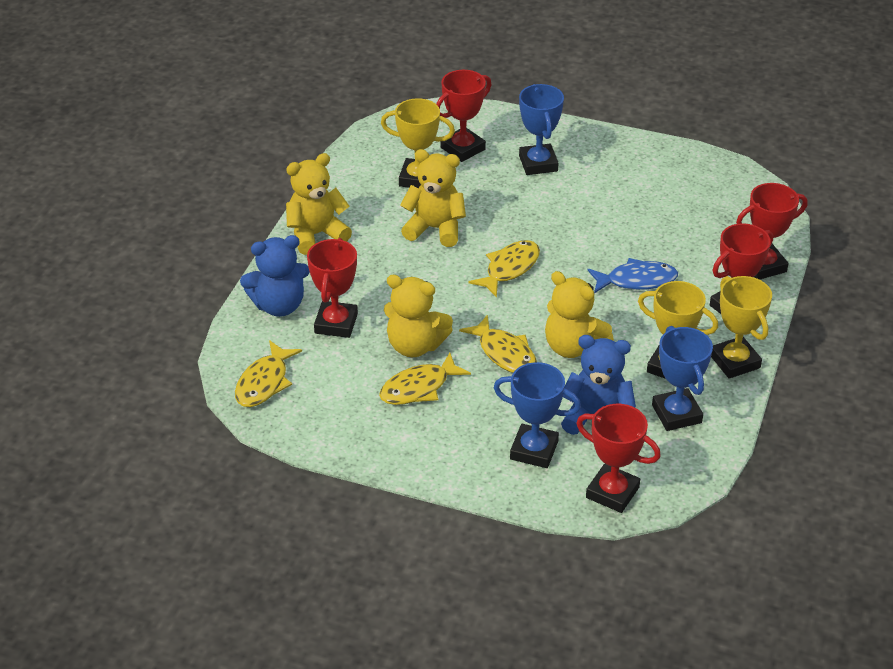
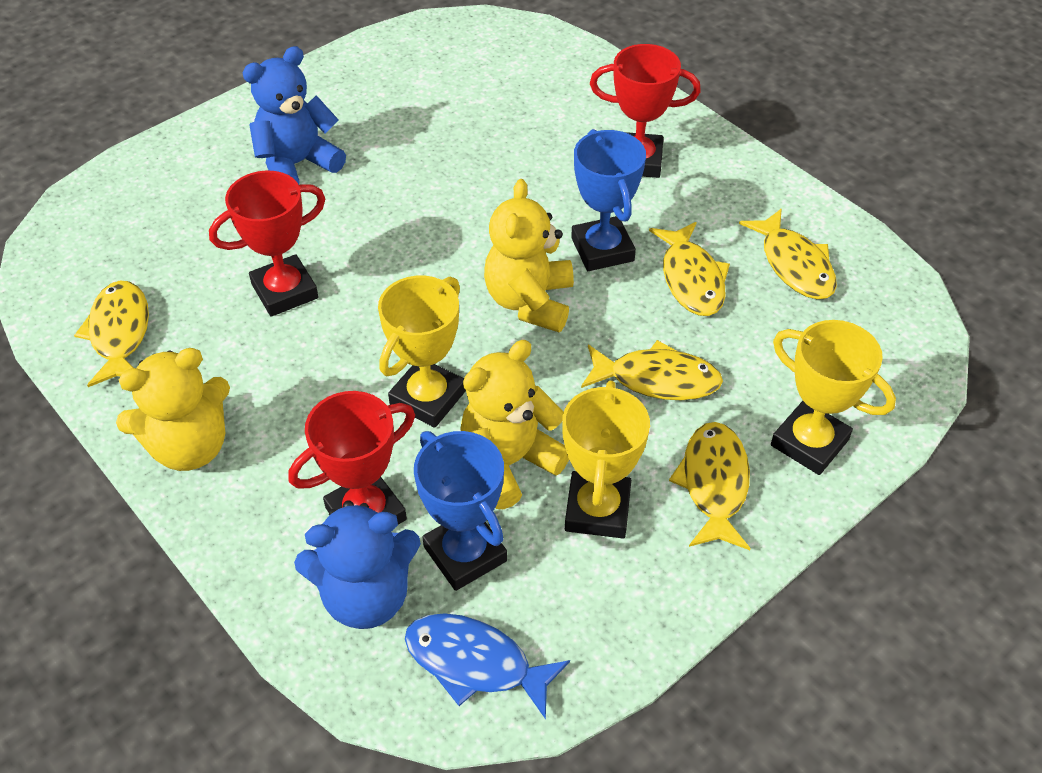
blue trophy: 3 -> 2
red trophy: 5 -> 3
yellow fish: 4 -> 5
yellow teddy bear: 4 -> 3

